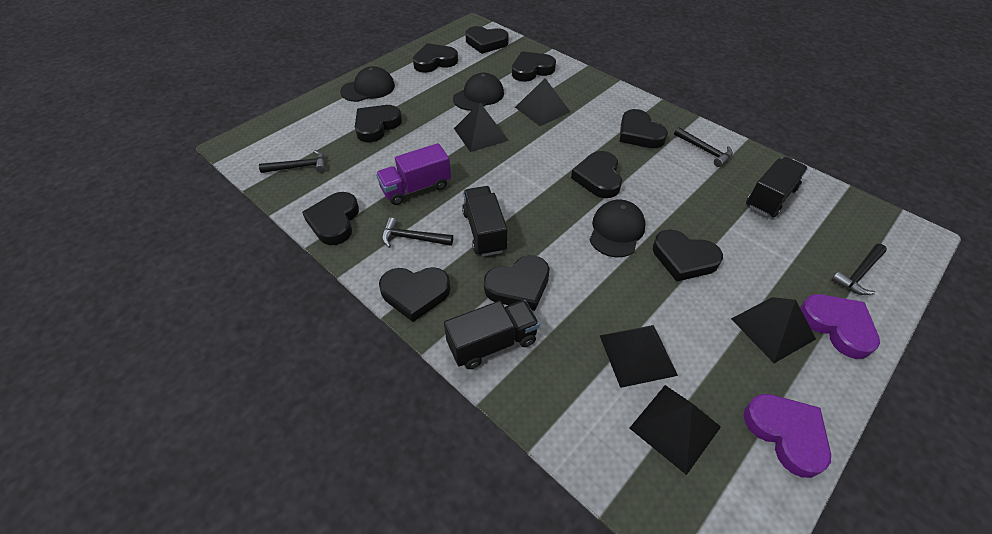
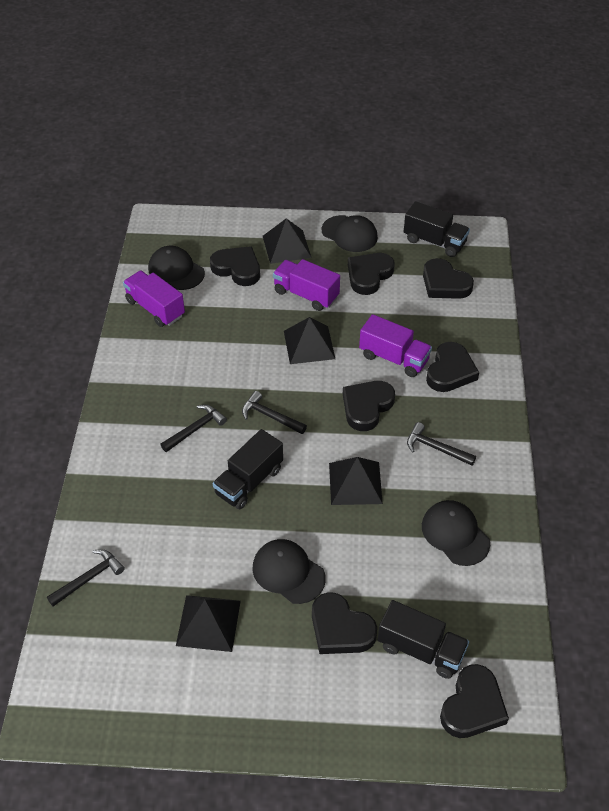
black cap: 3 -> 4
black heart: 10 -> 7
black pyramid: 5 -> 4
purple heart: 2 -> 0
purple truck: 1 -> 3

